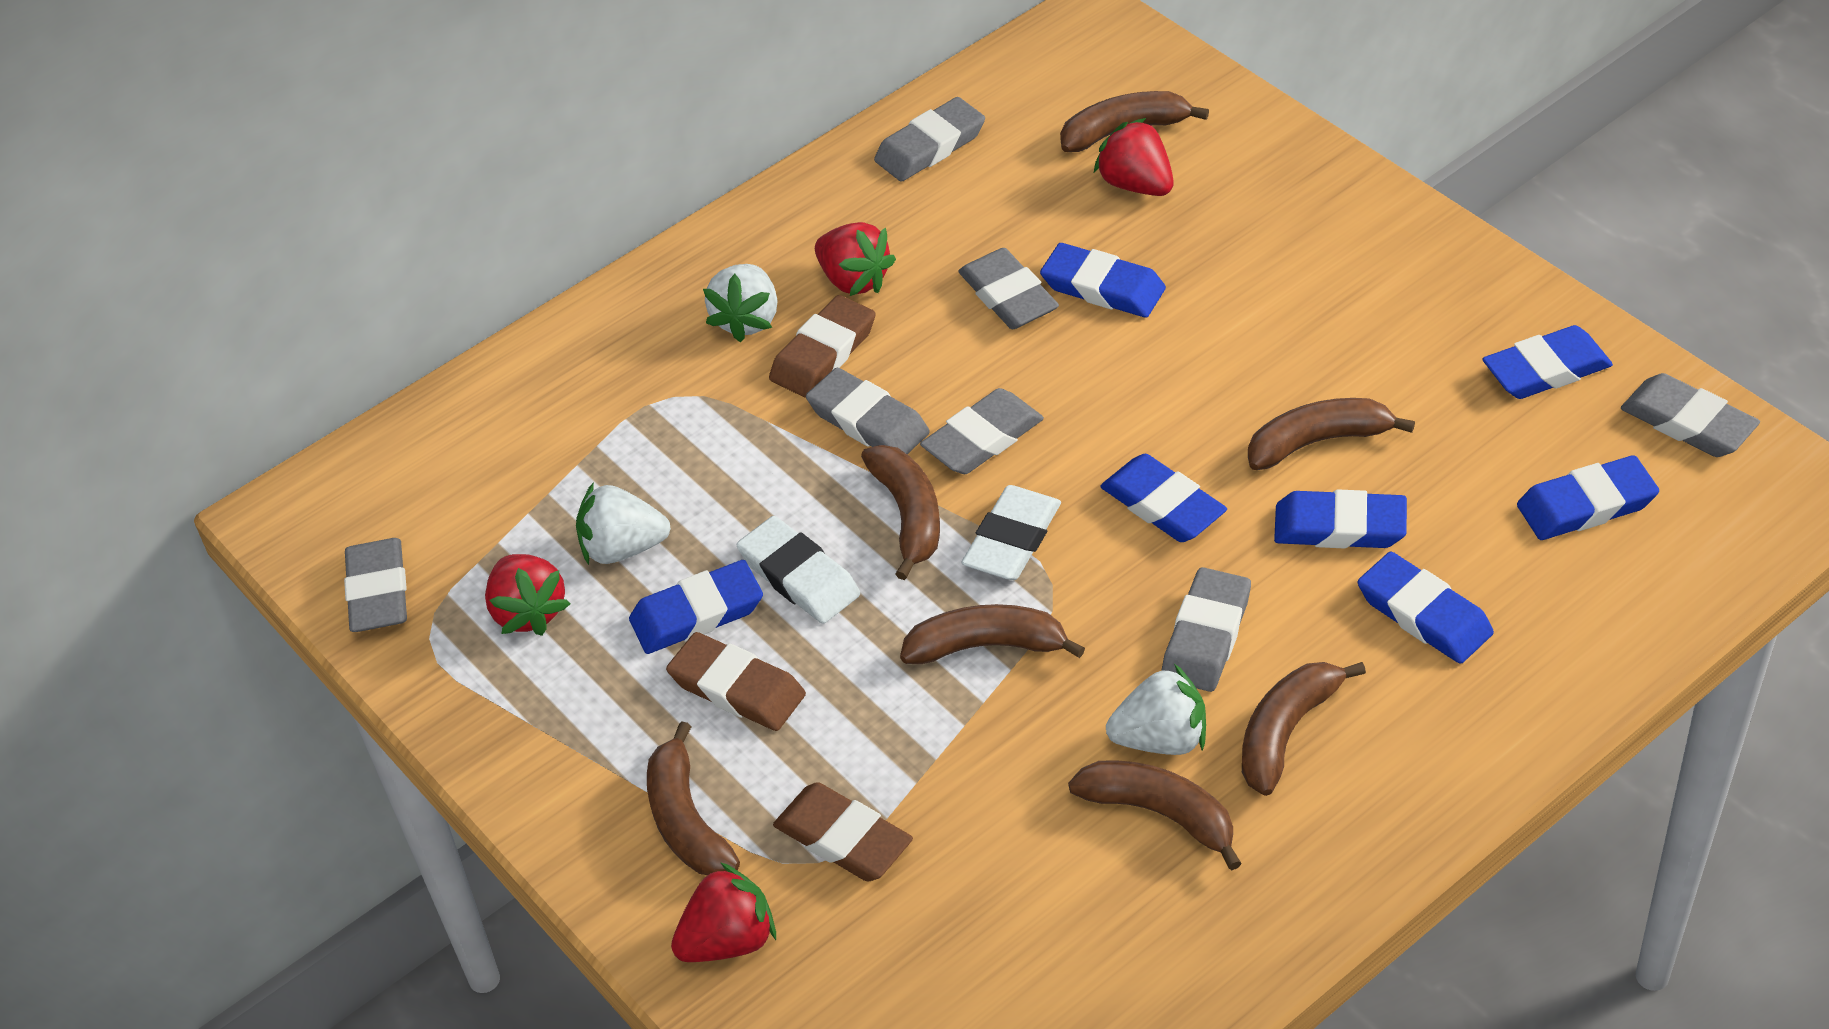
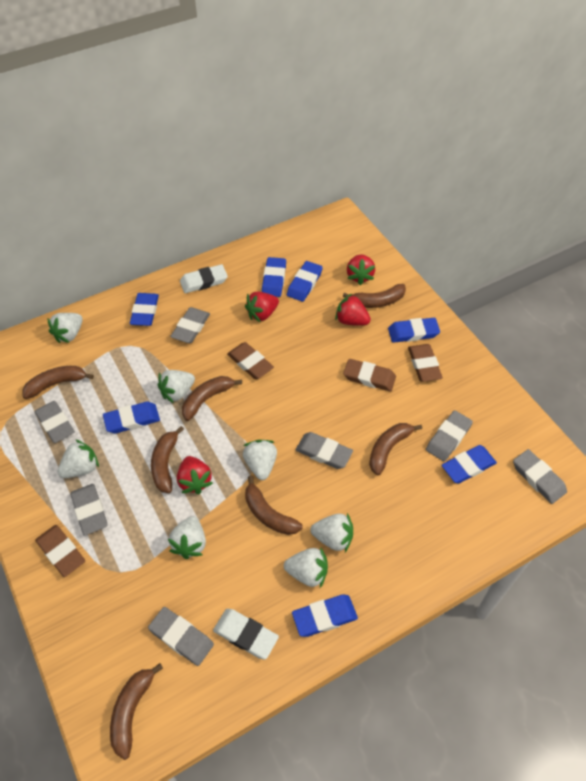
brown eraser: 3 -> 4
white strawberry: 3 -> 7

